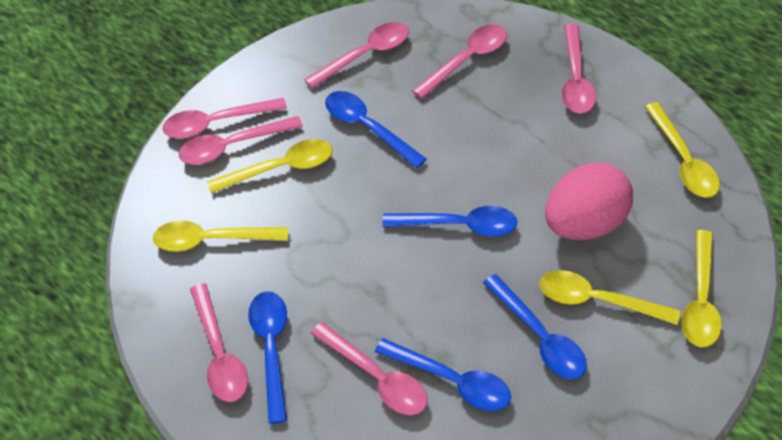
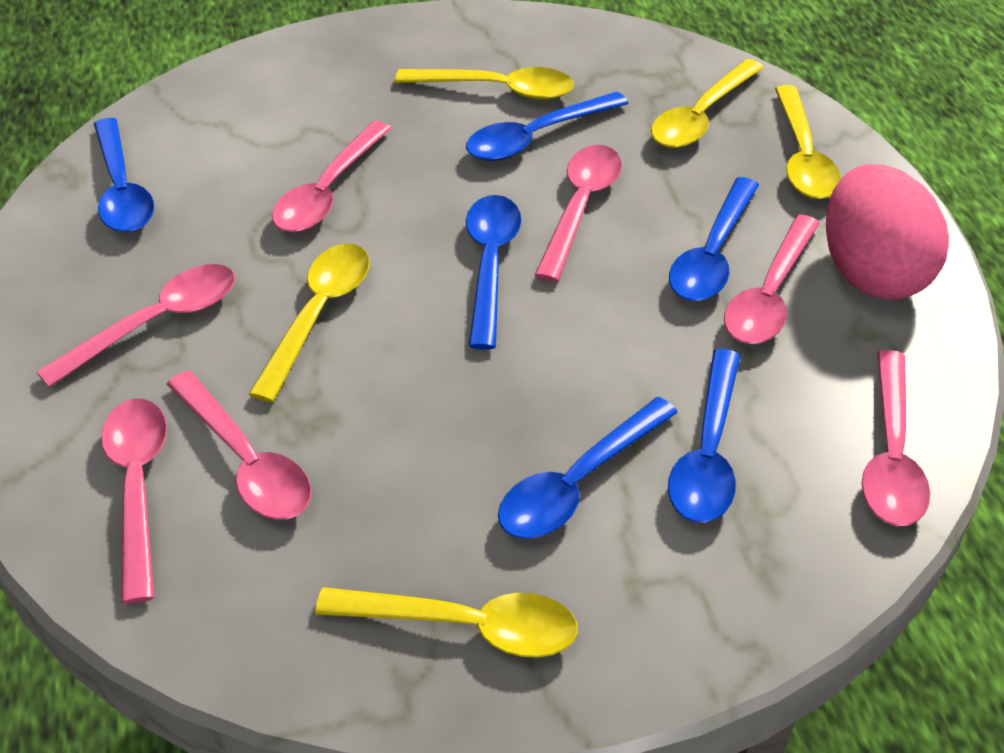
blue spoon: 5 -> 6

